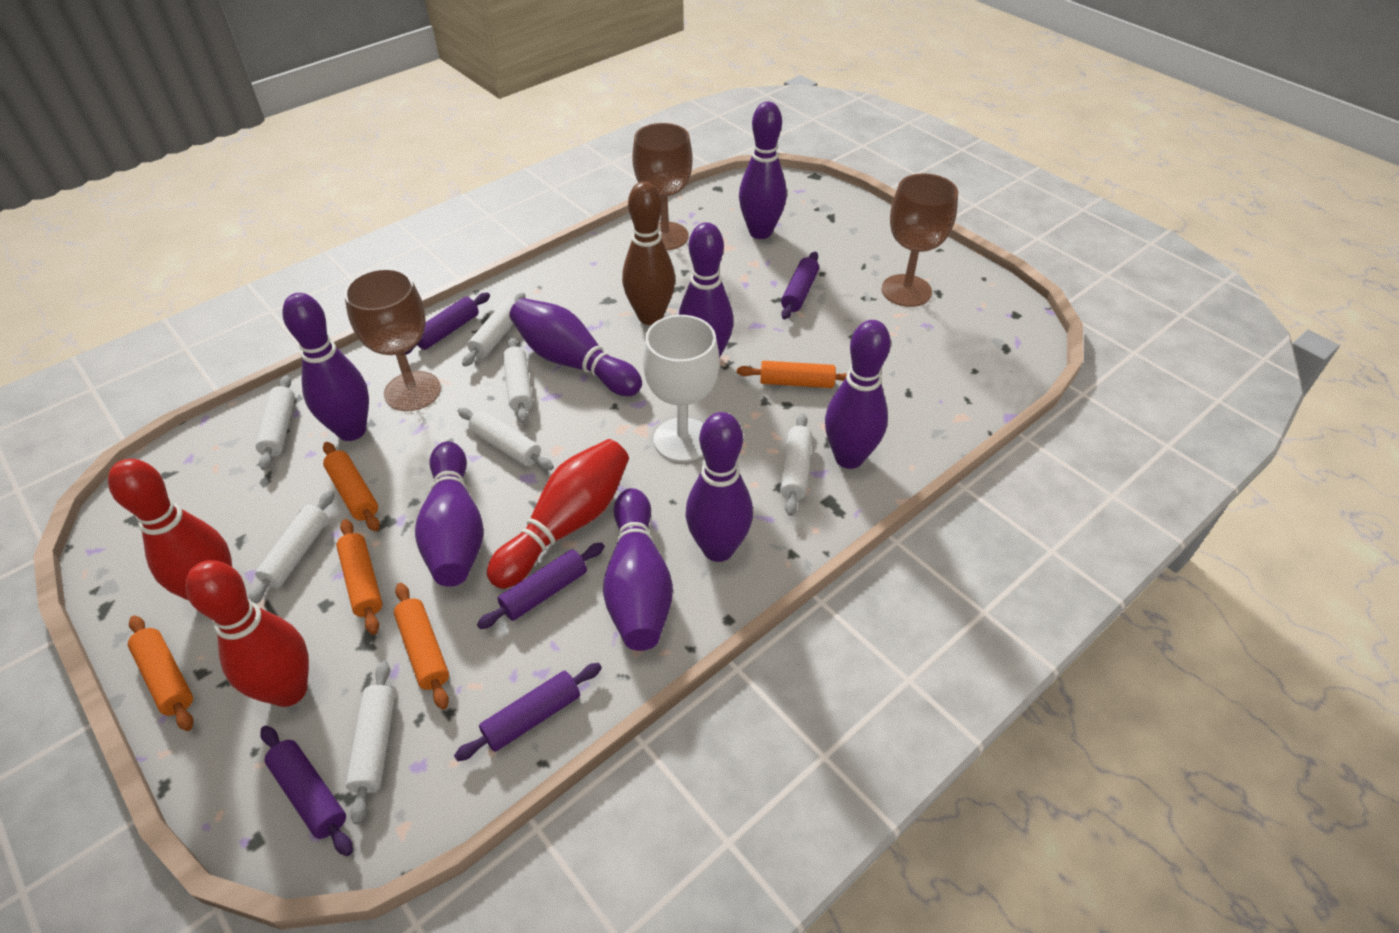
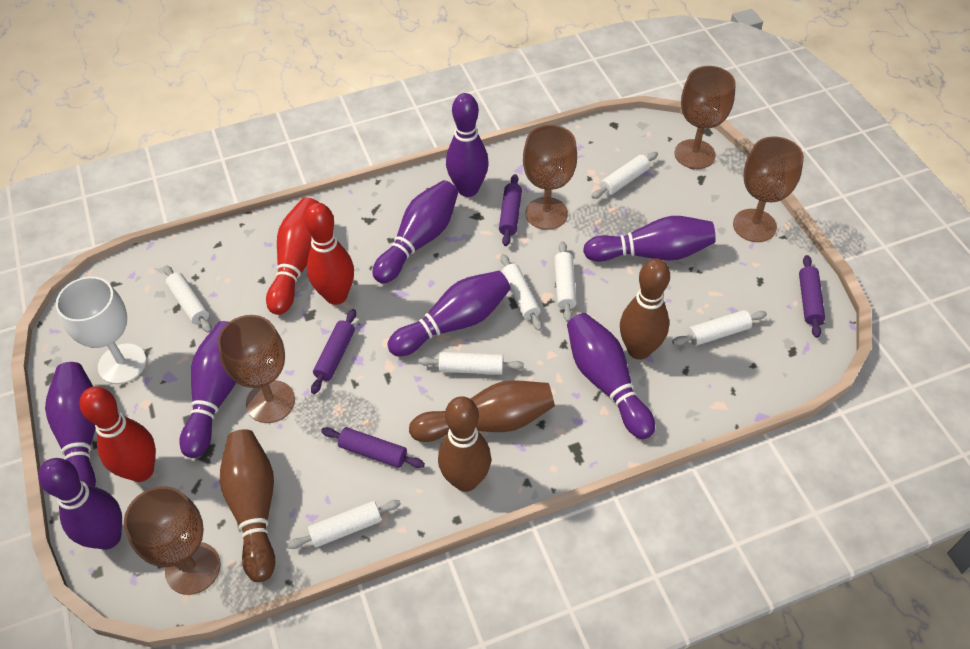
brown bowling pin: 1 -> 4
brown goblet: 3 -> 5
orange rolling pin: 5 -> 0
purple rolling pin: 5 -> 4

